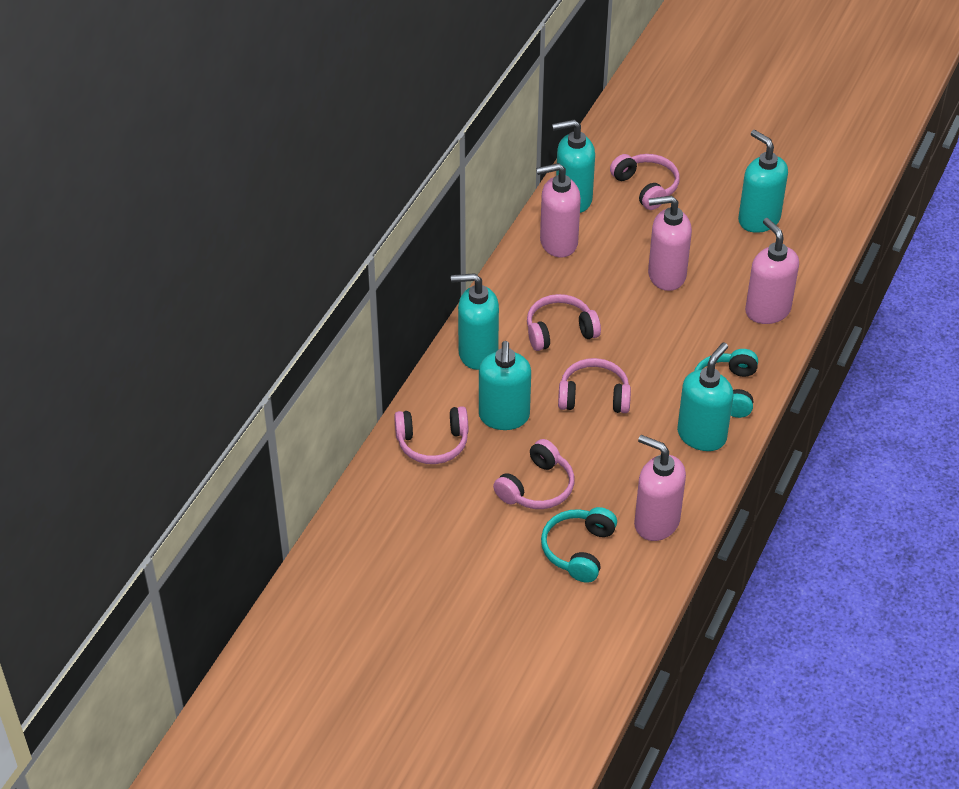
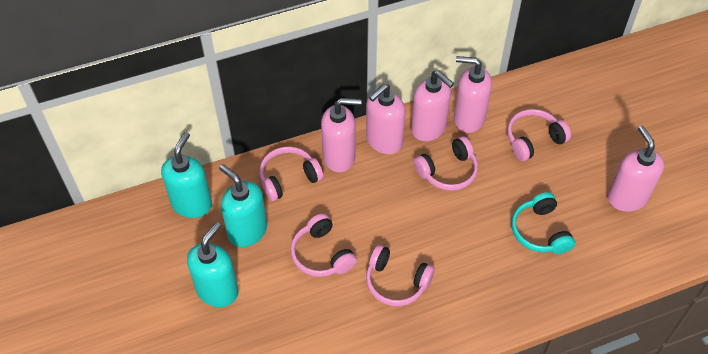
pink soap dispenser: 4 -> 5
turquoise headphones: 2 -> 1
turquoise soap dispenser: 5 -> 3

